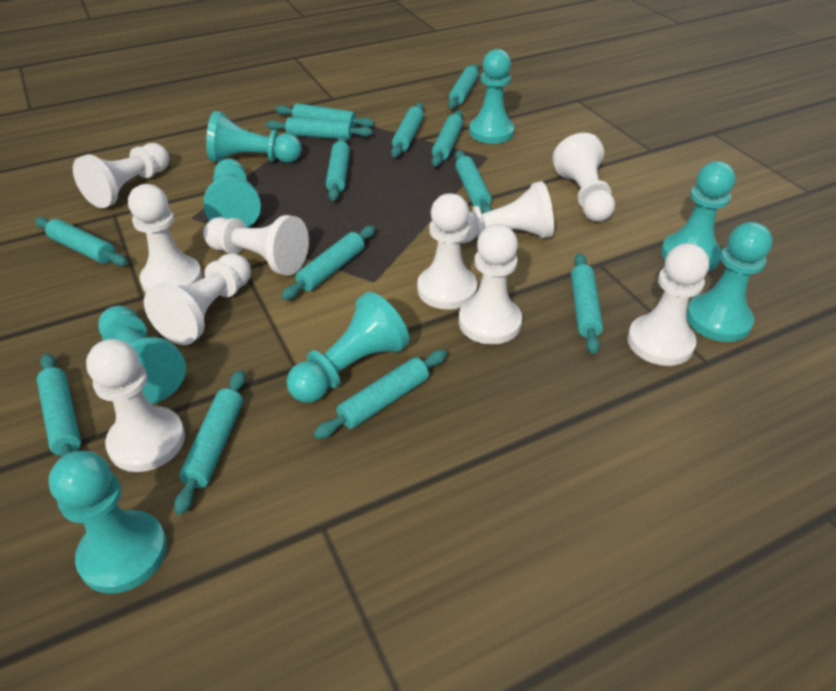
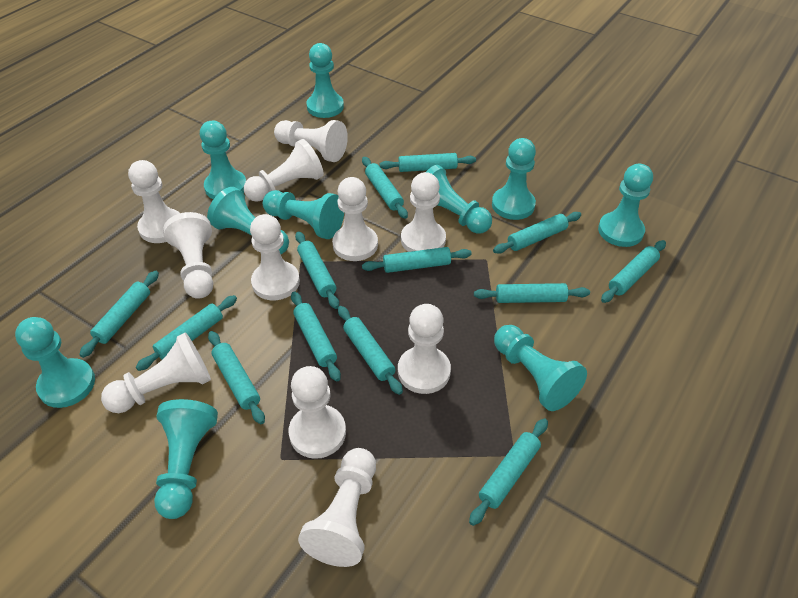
turquoise pawn: 8 -> 10
white pawn: 10 -> 11

